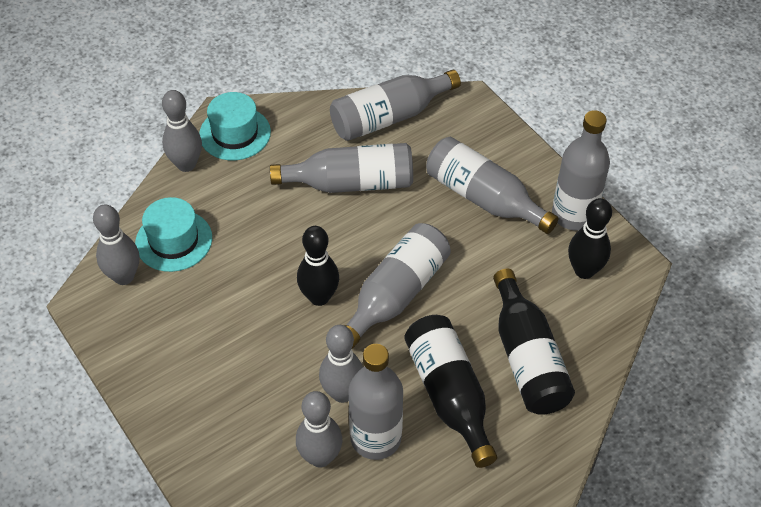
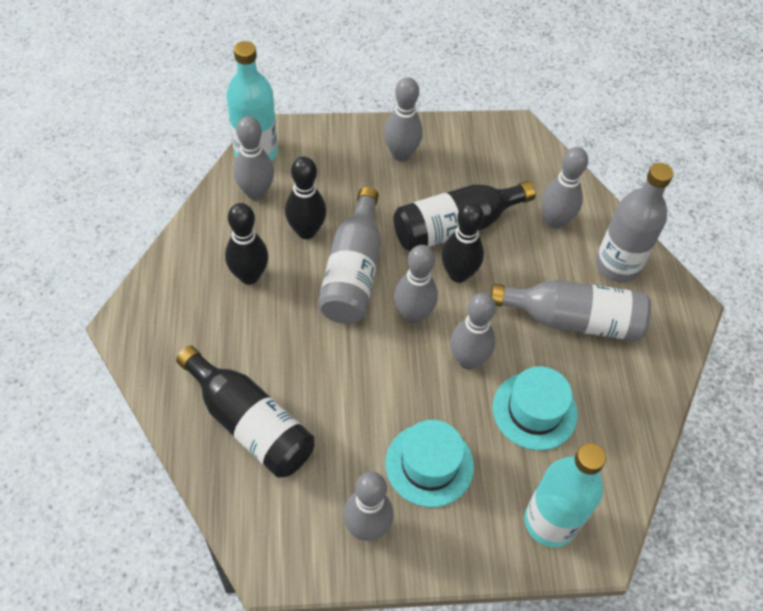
black bowling pin: 2 -> 3
grey bottle: 6 -> 3
grey bowling pin: 4 -> 6
turquoise bottle: 0 -> 2

